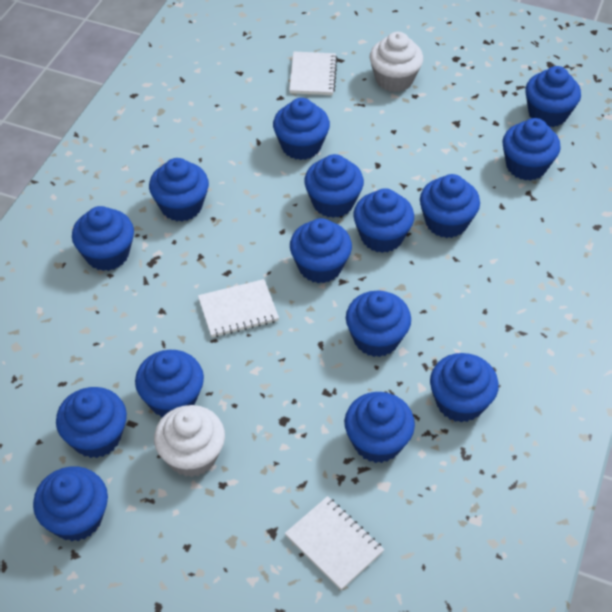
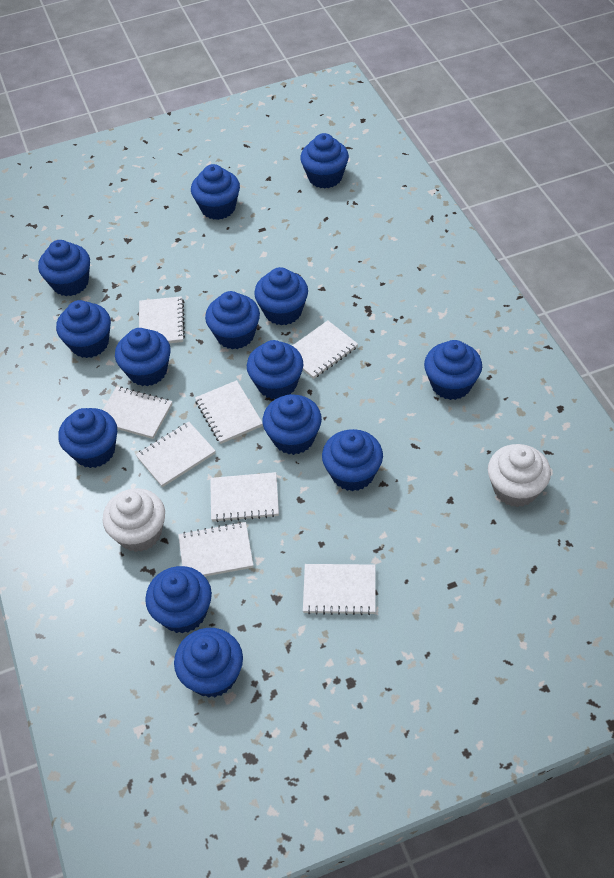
blue cupcake: 15 -> 14
white notebook: 3 -> 8

